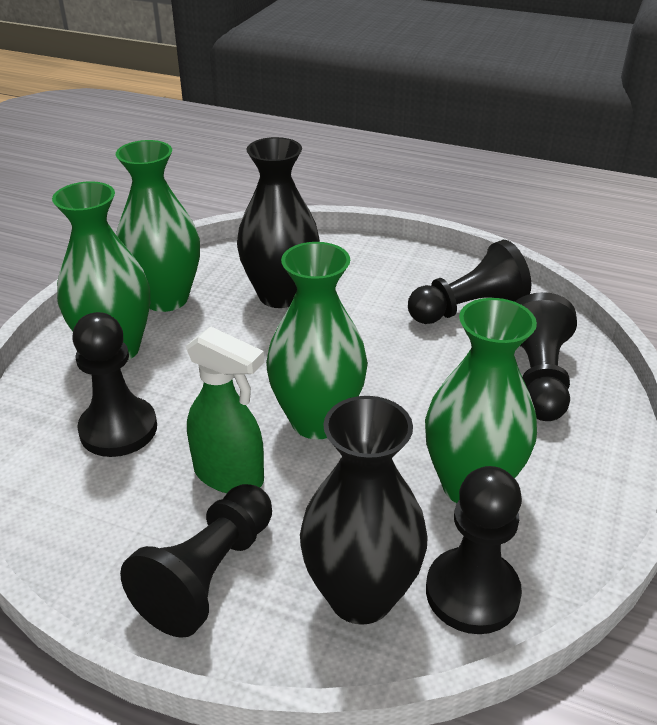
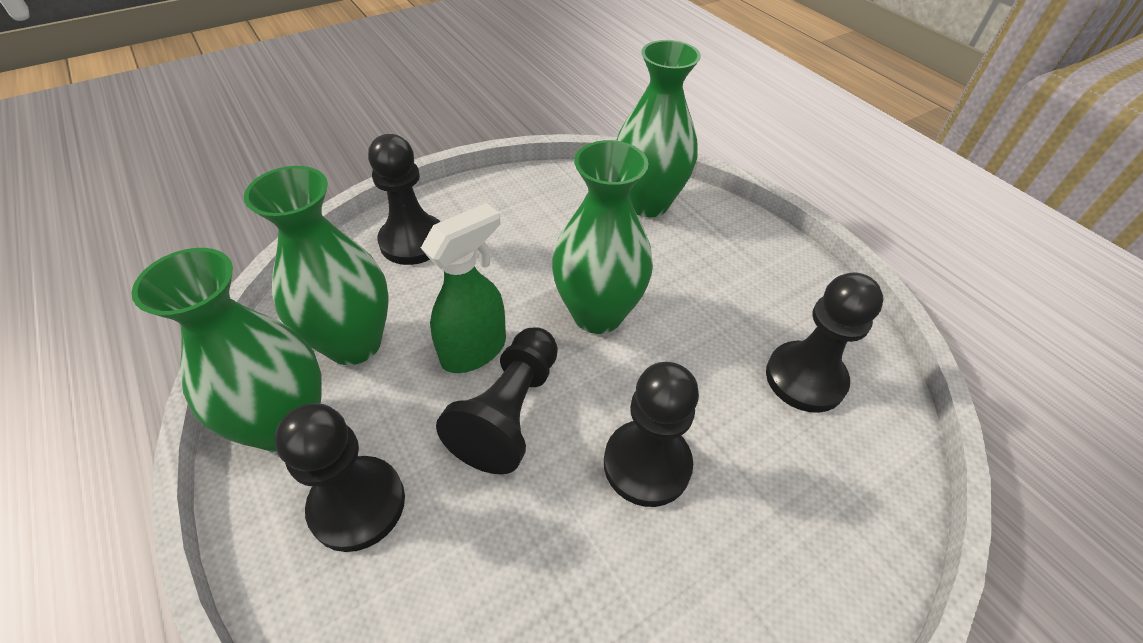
black vase: 2 -> 0

